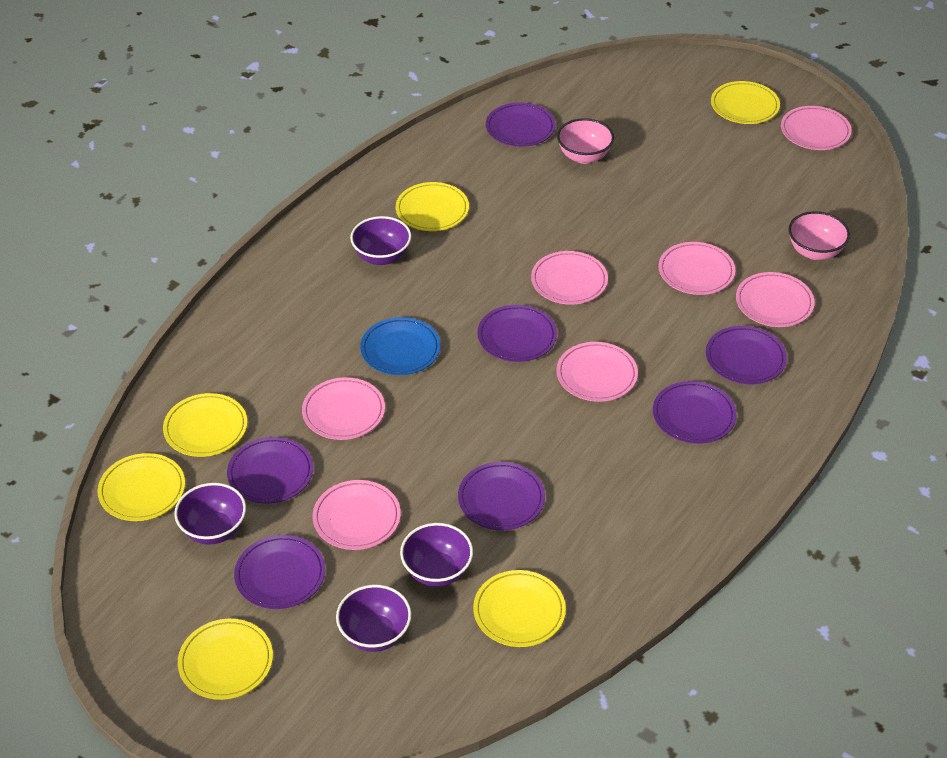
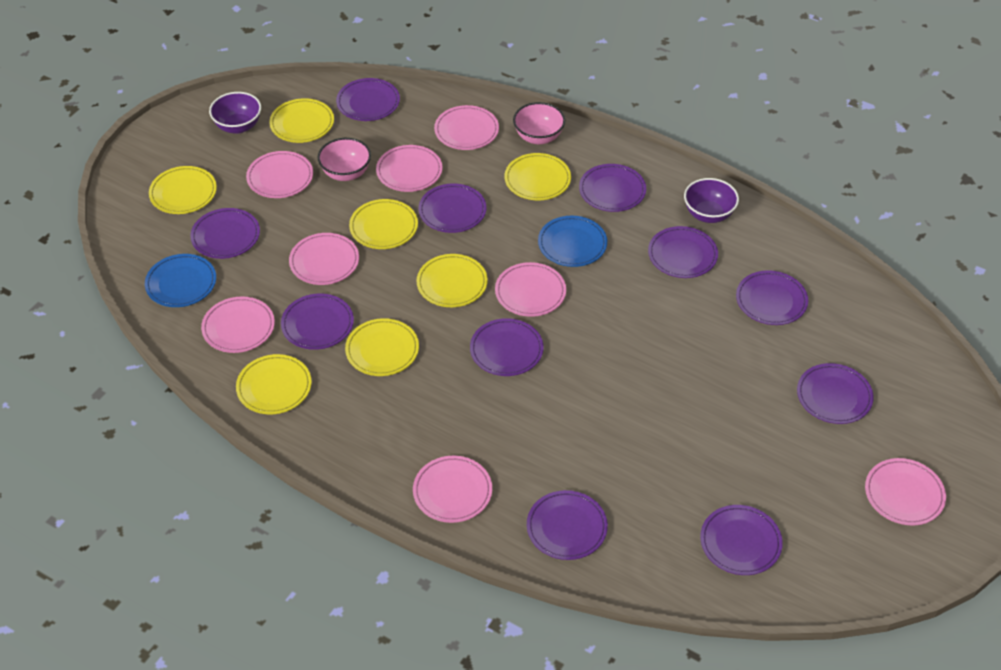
blue plate: 1 -> 2
pink plate: 7 -> 8
purple bowl: 4 -> 2
purple plate: 7 -> 11
yellow plate: 6 -> 7

